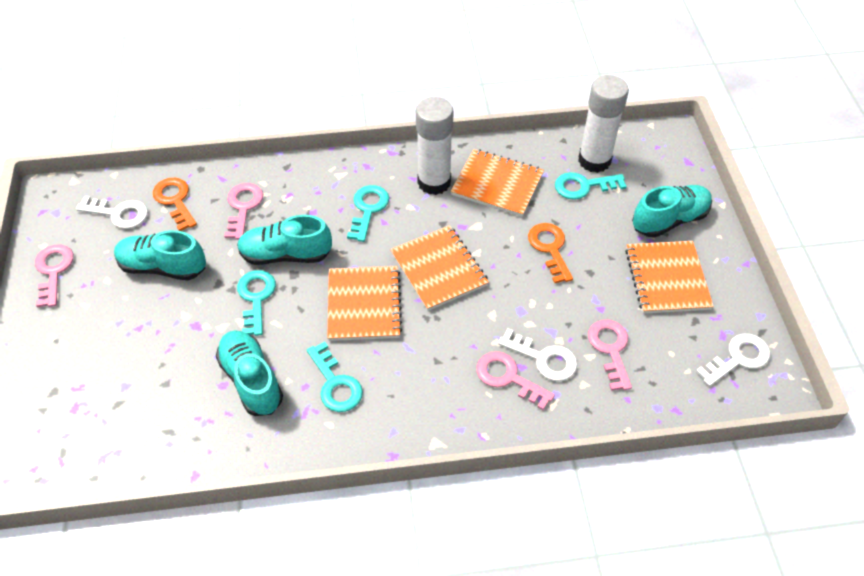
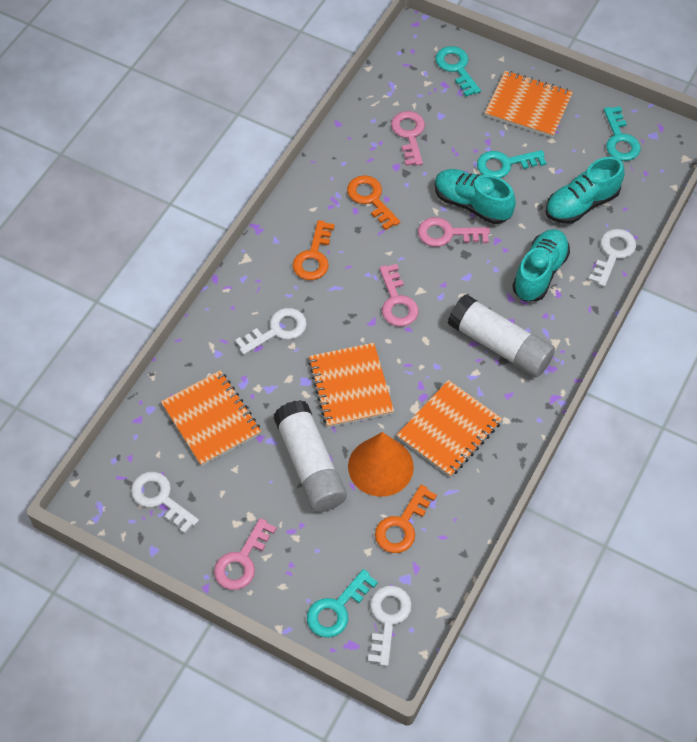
orange cone: 0 -> 1
orange key: 2 -> 3
turquoise shoe: 4 -> 3
white key: 3 -> 4

